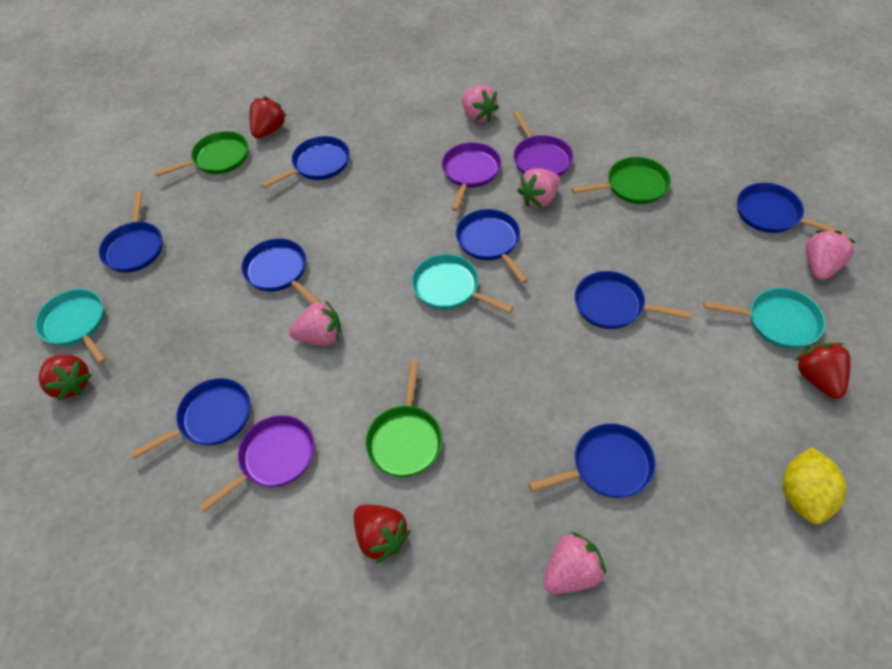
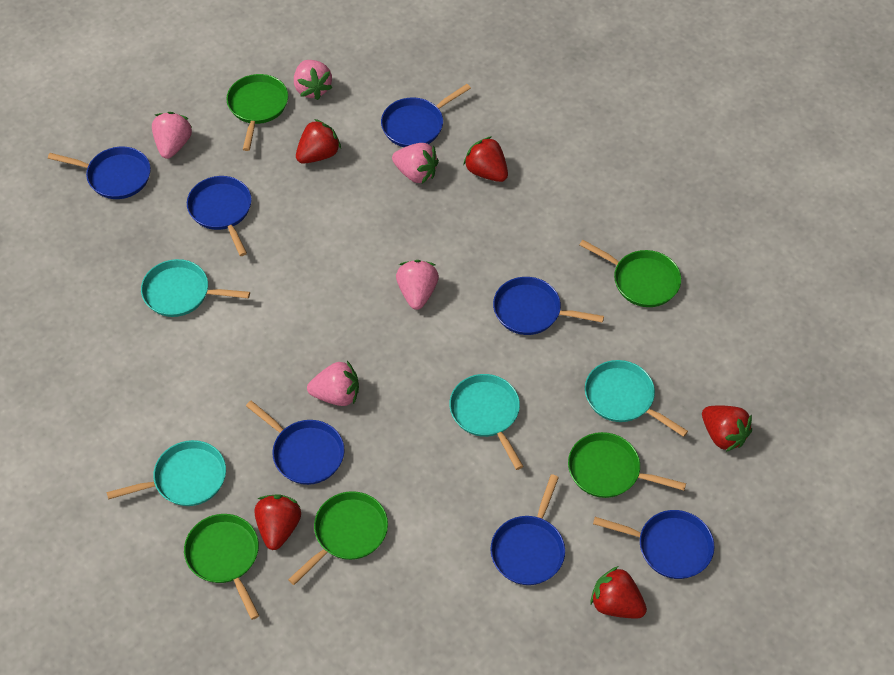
blue pan: 8 -> 7
green pan: 3 -> 5
purple pan: 3 -> 0
red strawberry: 4 -> 5
turquoise pan: 3 -> 4
yellow lemon: 1 -> 0

